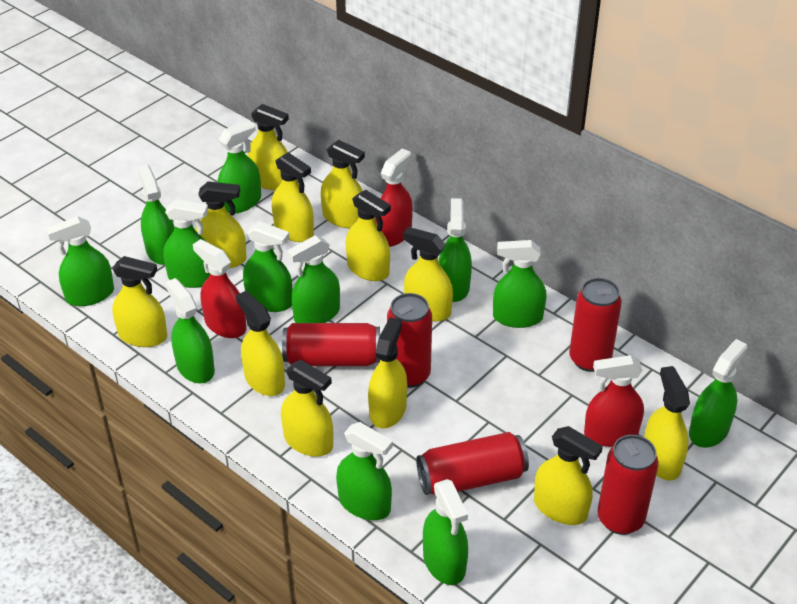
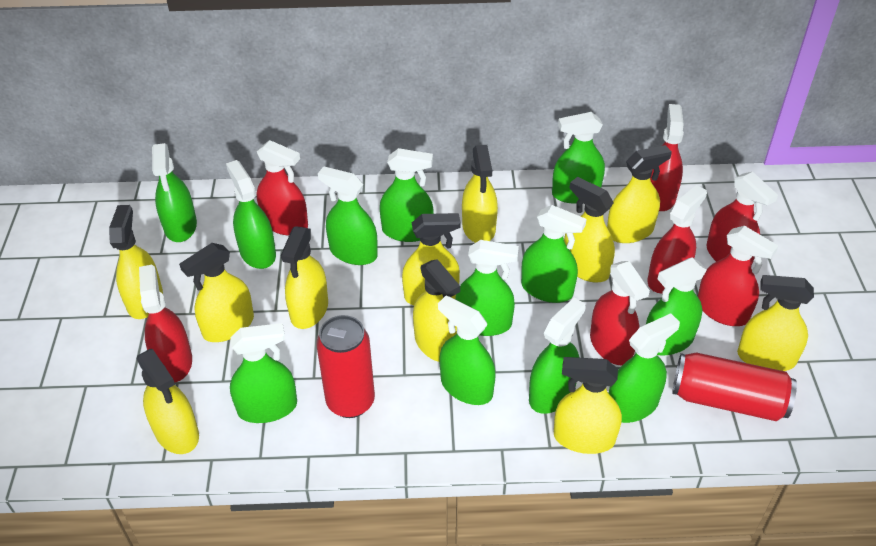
red can: 5 -> 2
red spray bottle: 3 -> 7
yellow spray bottle: 12 -> 11

